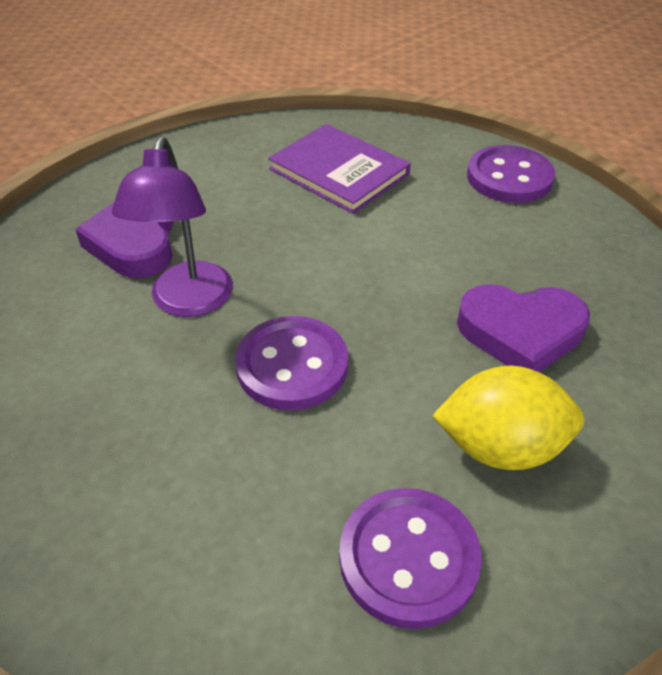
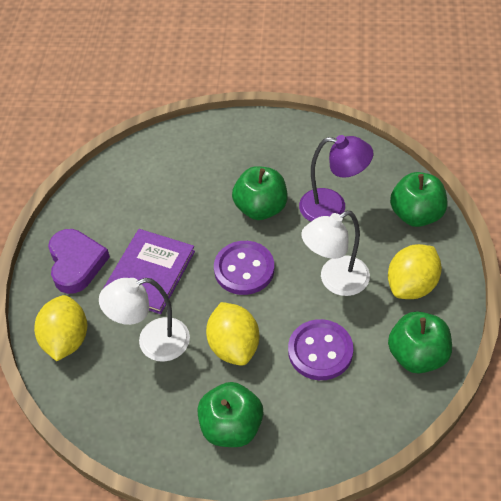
green apple: 0 -> 4
purple button: 3 -> 2
purple heart: 2 -> 1
white lamp: 0 -> 2
yellow lemon: 1 -> 3

